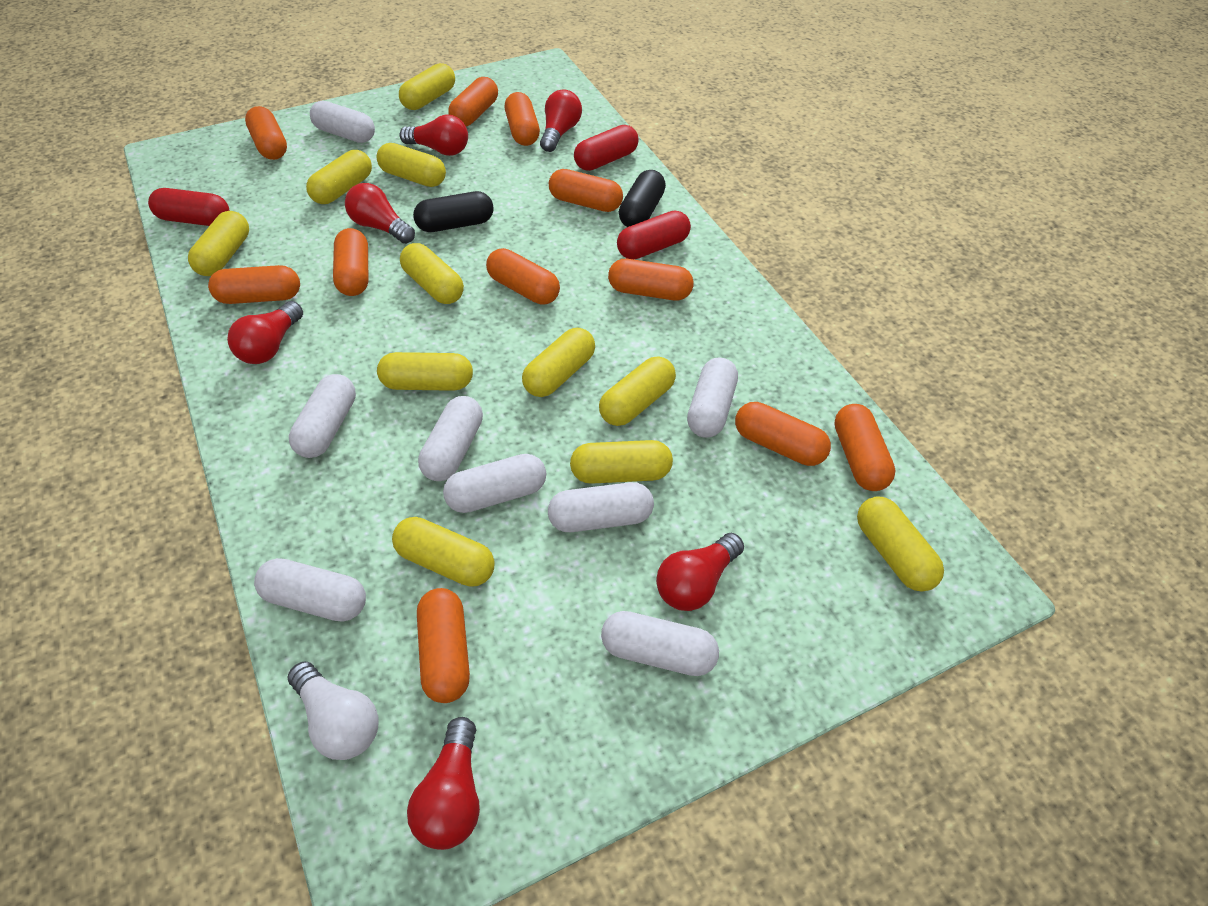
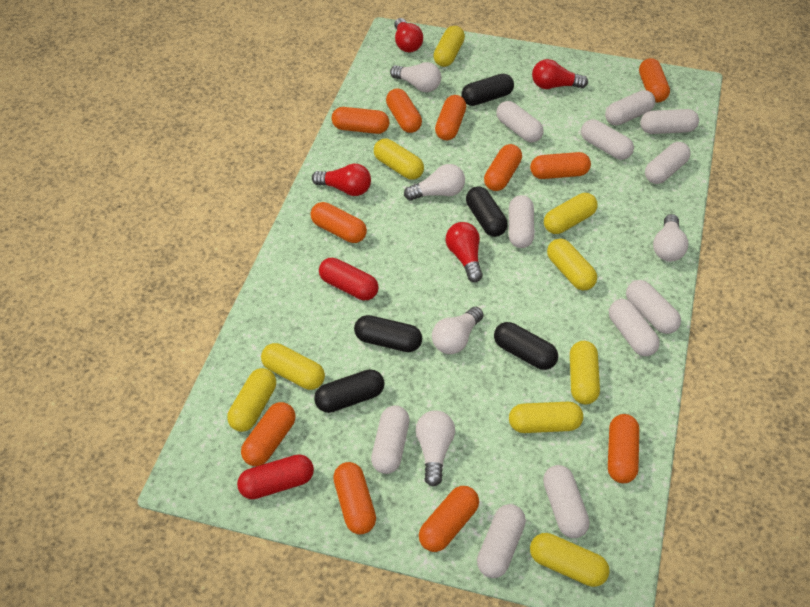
black capsule: 2 -> 5
red capsule: 3 -> 2
red light bulb: 6 -> 4
white capsule: 8 -> 11
white light bulb: 1 -> 5
yellow capsule: 11 -> 9

